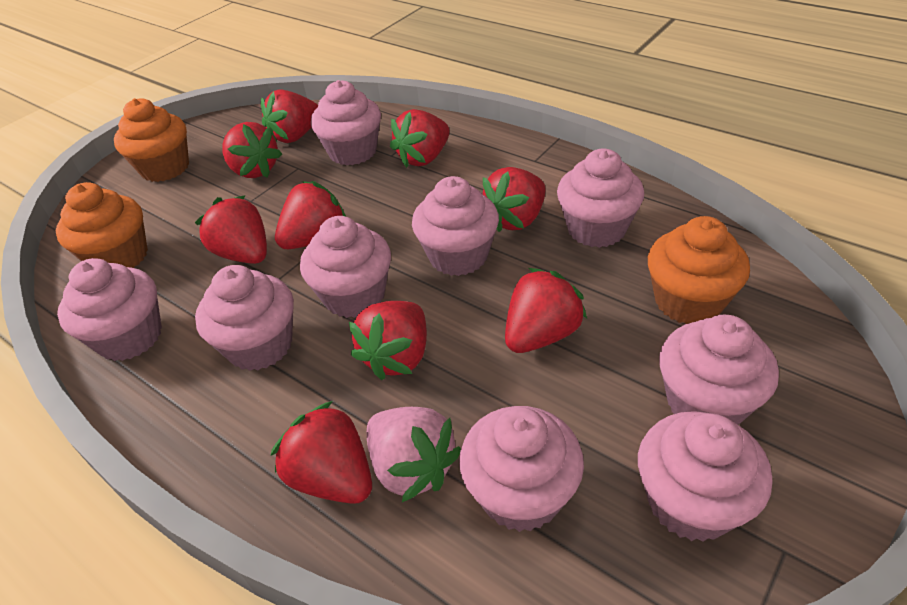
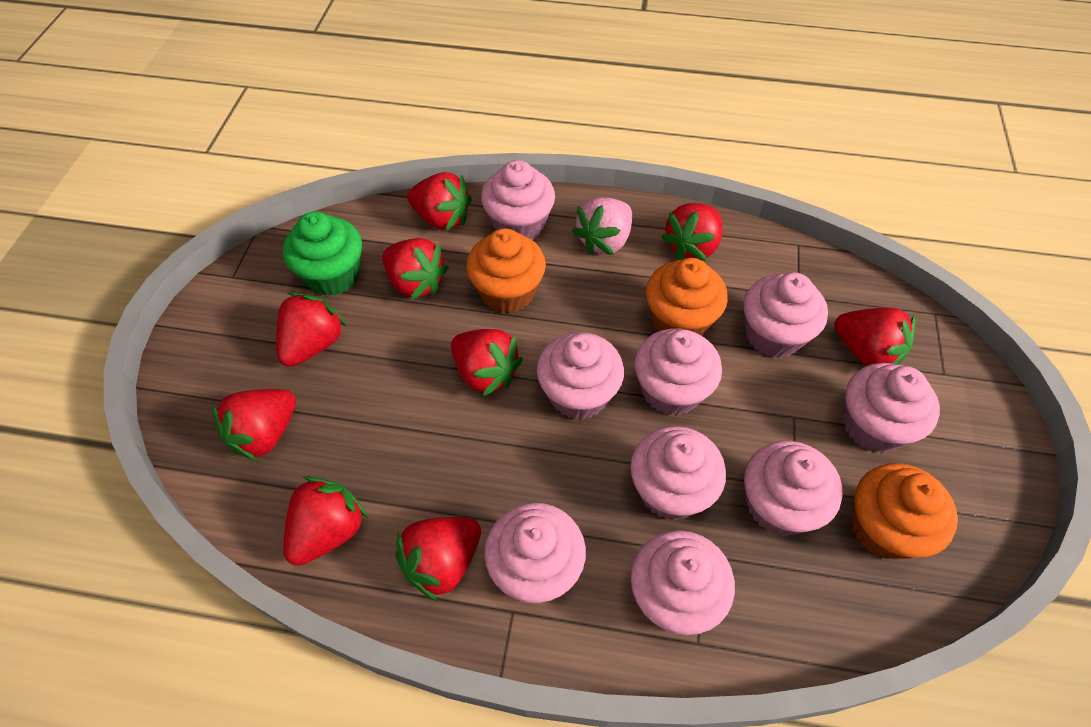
green cupcake: 0 -> 1

